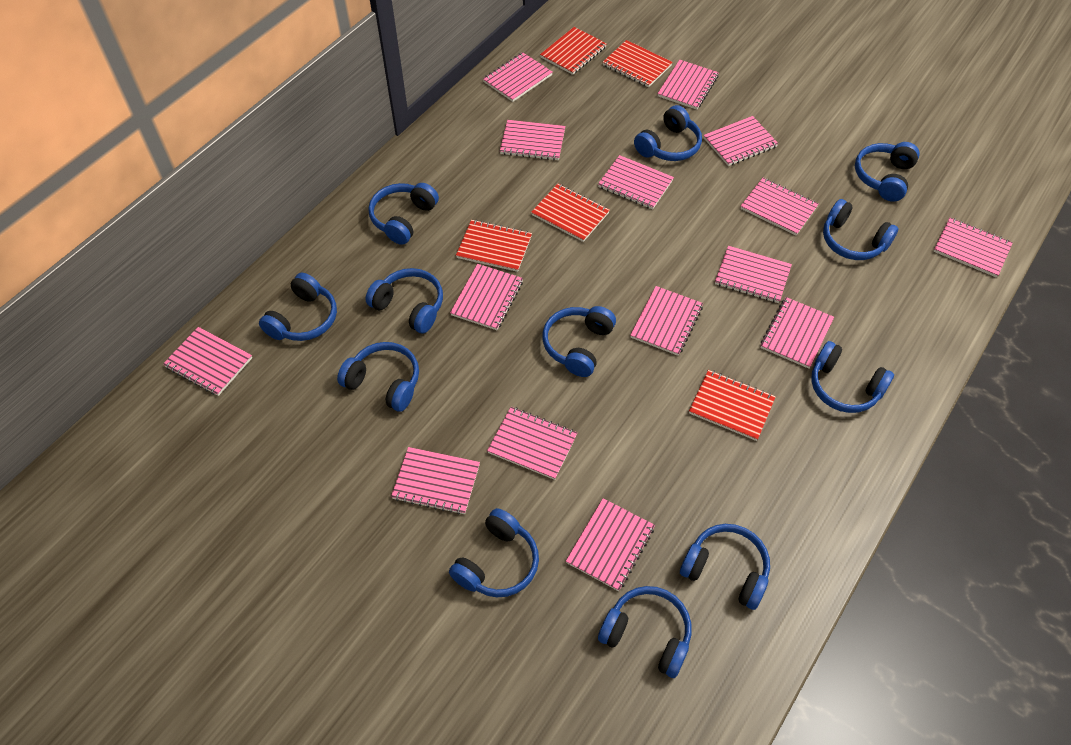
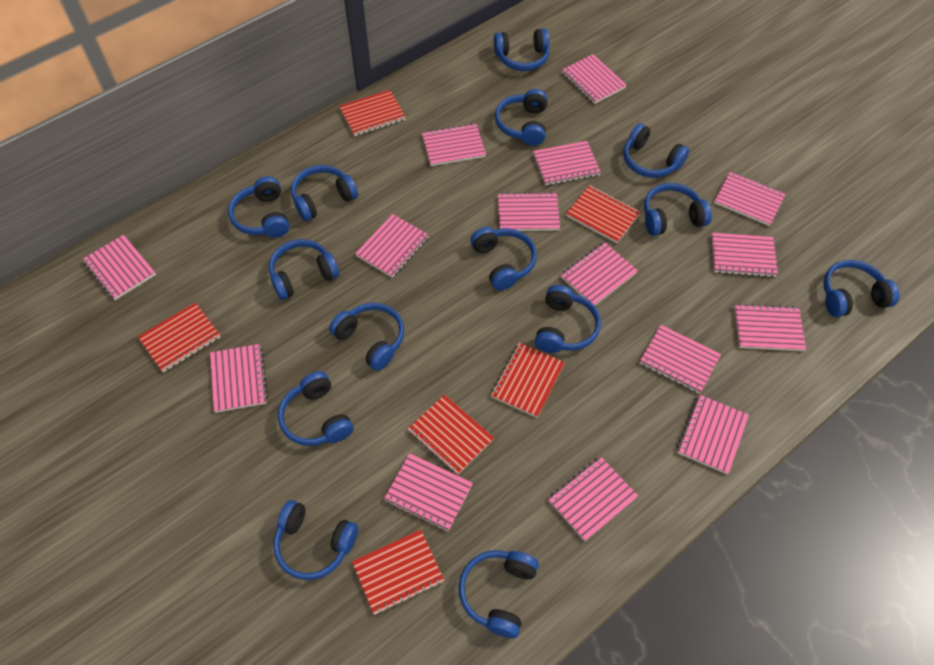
blue headphones: 12 -> 14
red notebook: 5 -> 6

